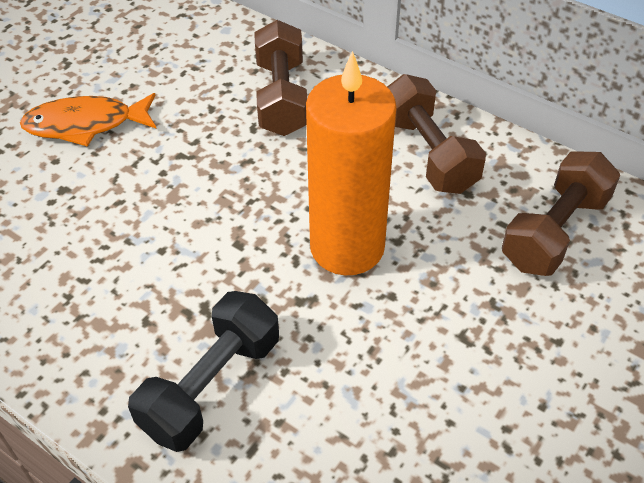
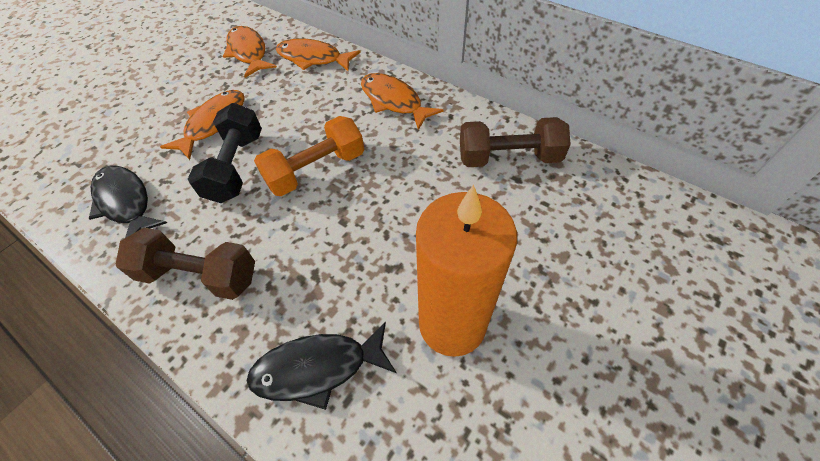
black fish: 0 -> 2
brown dumbbell: 3 -> 2
orange dumbbell: 0 -> 1
orange fish: 1 -> 4

